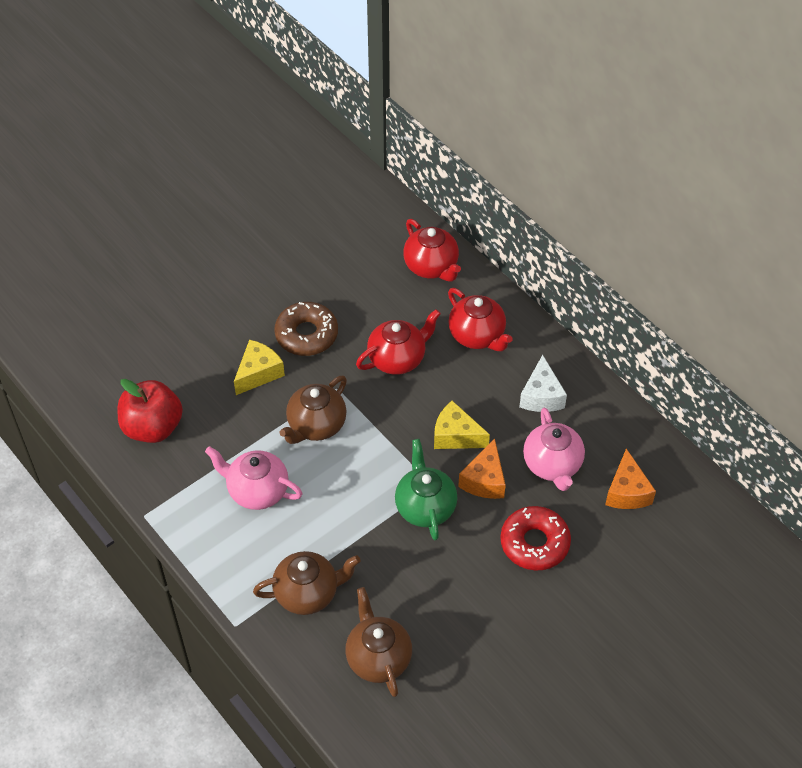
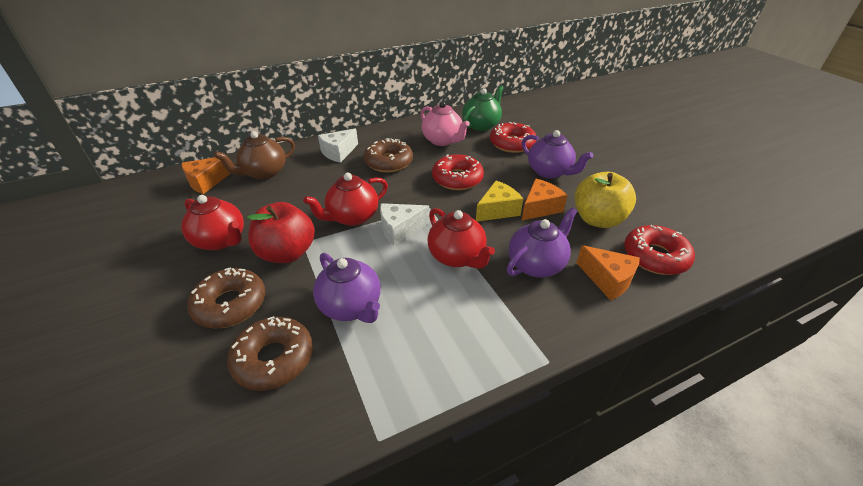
brown donut: 1 -> 3
brown teapot: 3 -> 1
orange cheese: 2 -> 3
pink teapot: 2 -> 1
purple teapot: 0 -> 3
red donut: 1 -> 3
white cheese: 1 -> 2
yellow apple: 0 -> 1
yellow cheese: 2 -> 1

